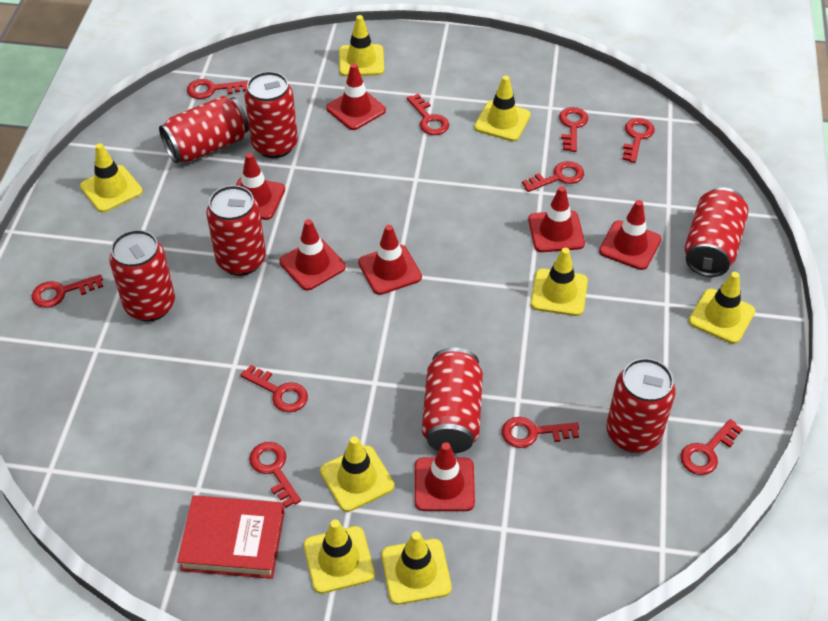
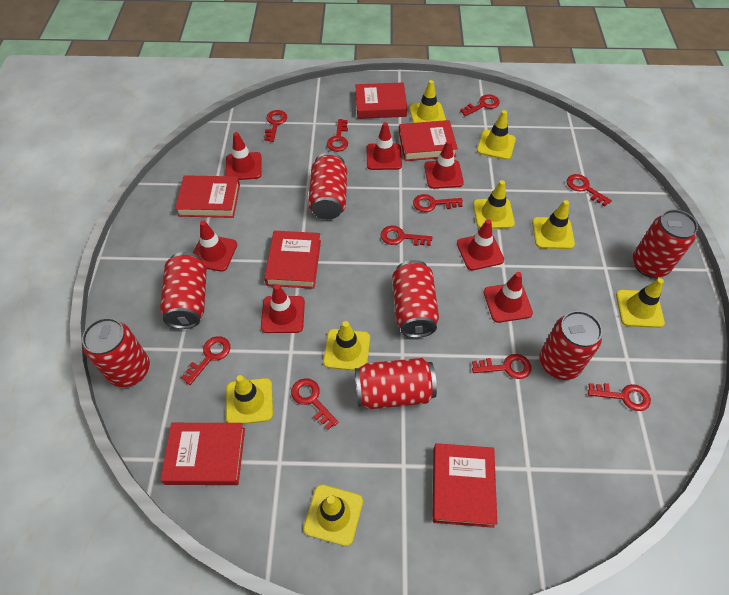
red book: 1 -> 6

